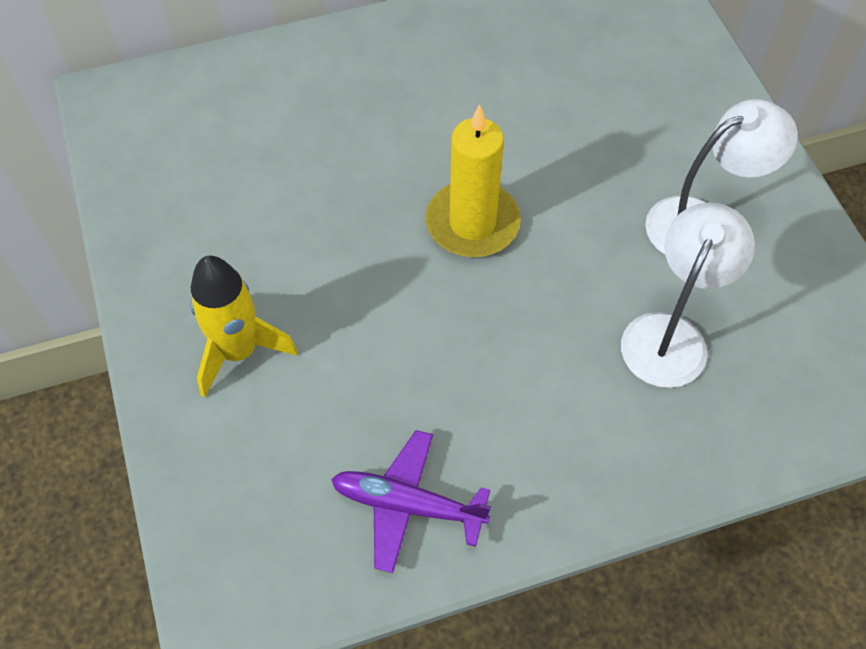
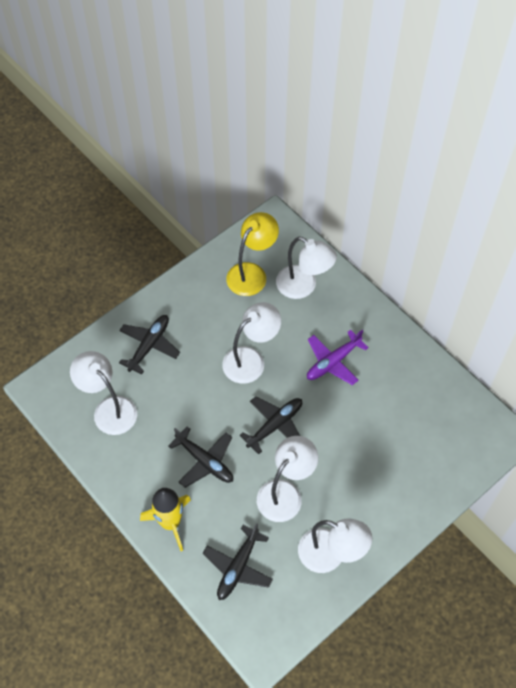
black plane: 0 -> 4
white lamp: 2 -> 5
yellow candle: 1 -> 0
yellow lamp: 0 -> 1

